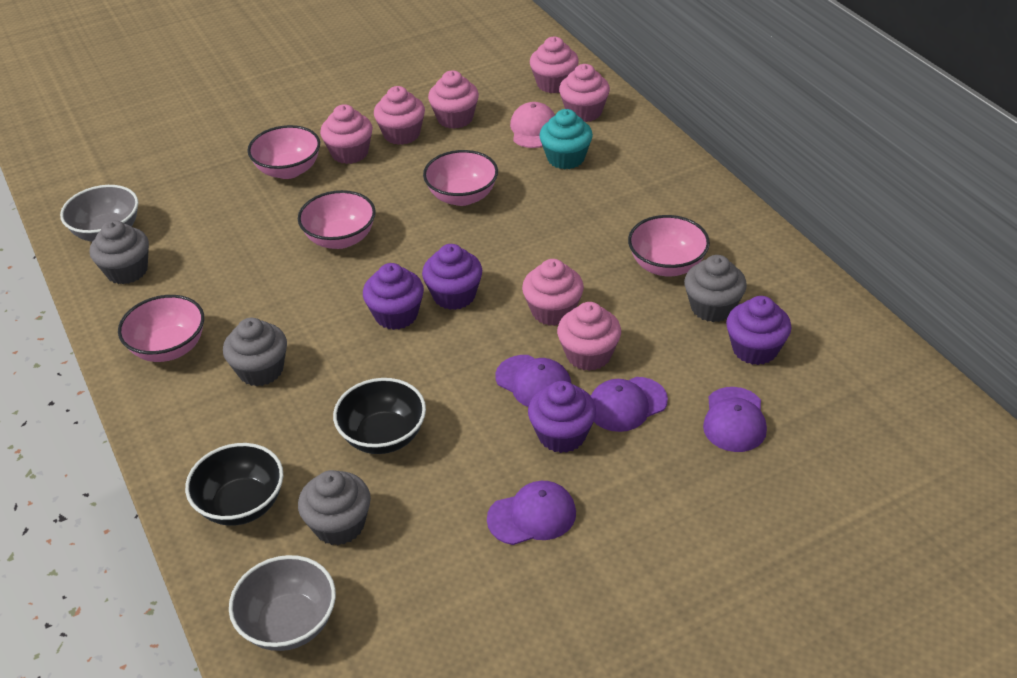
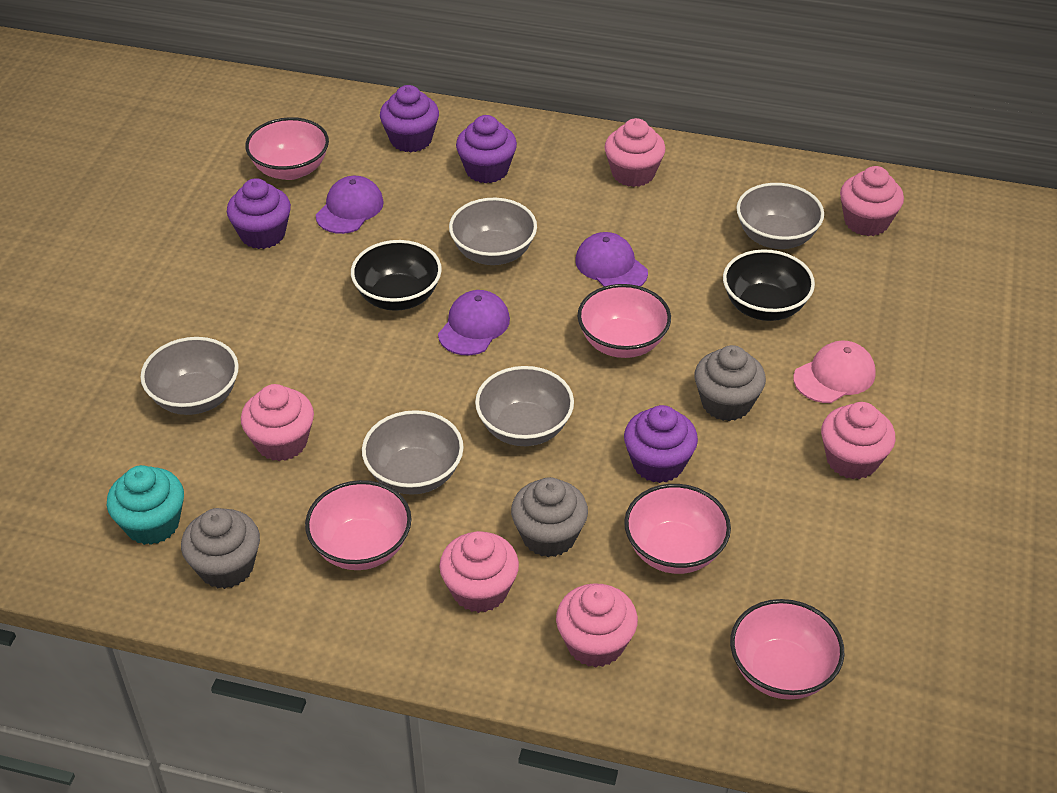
grey bowl: 2 -> 5
grey cupcake: 4 -> 3
pink cupcake: 7 -> 6
purple cap: 4 -> 3

